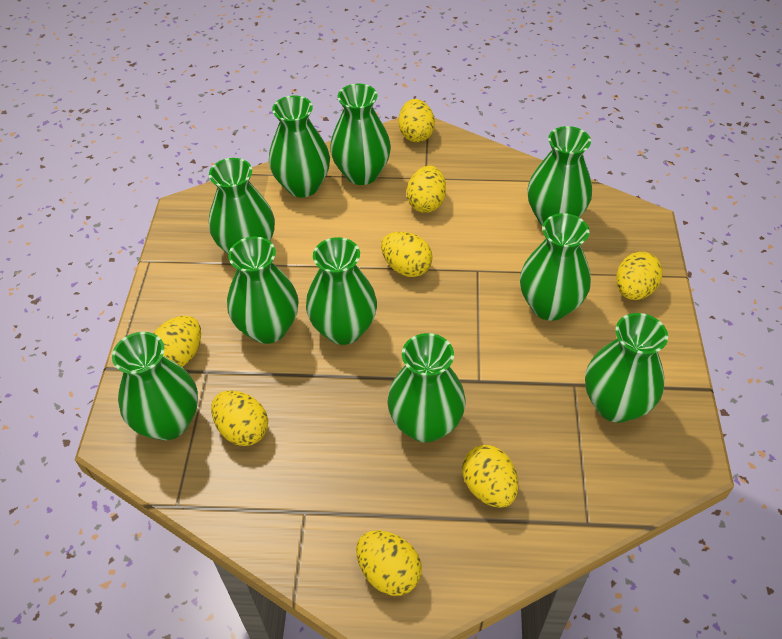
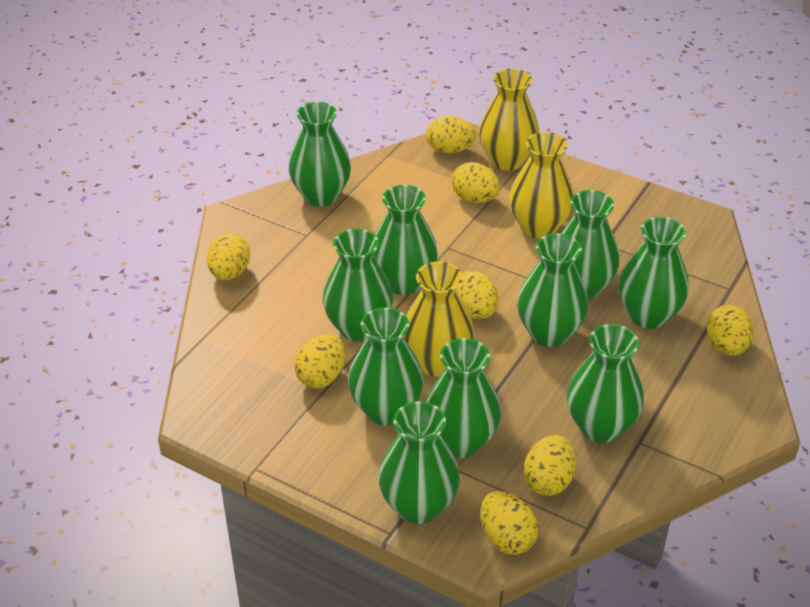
yellow vase: 0 -> 3

